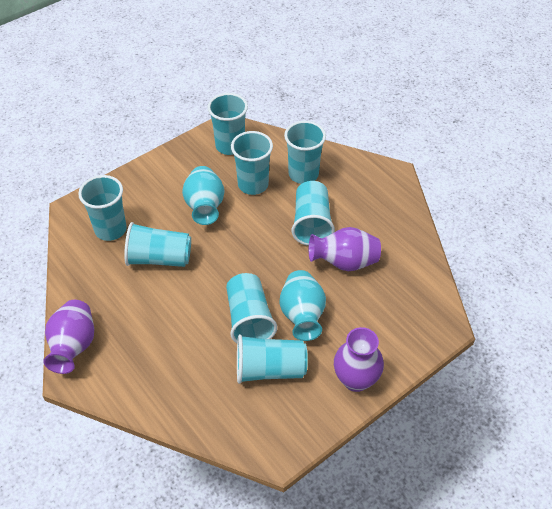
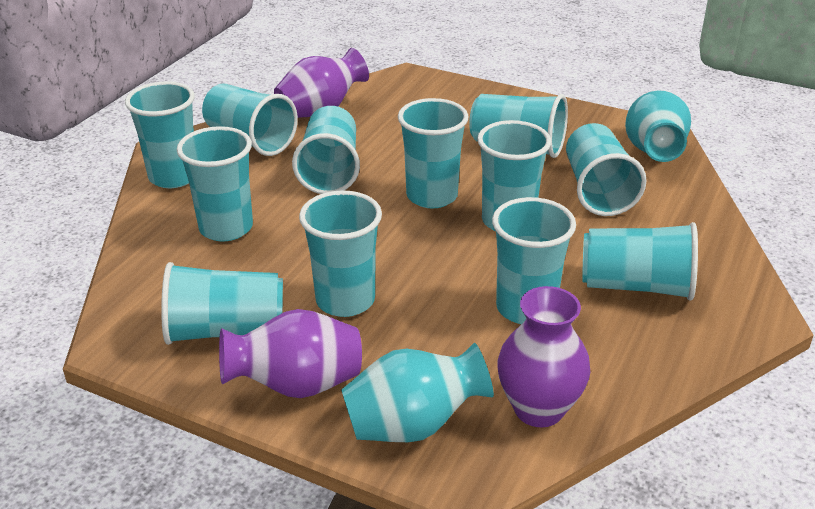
turquoise cup: 8 -> 12

